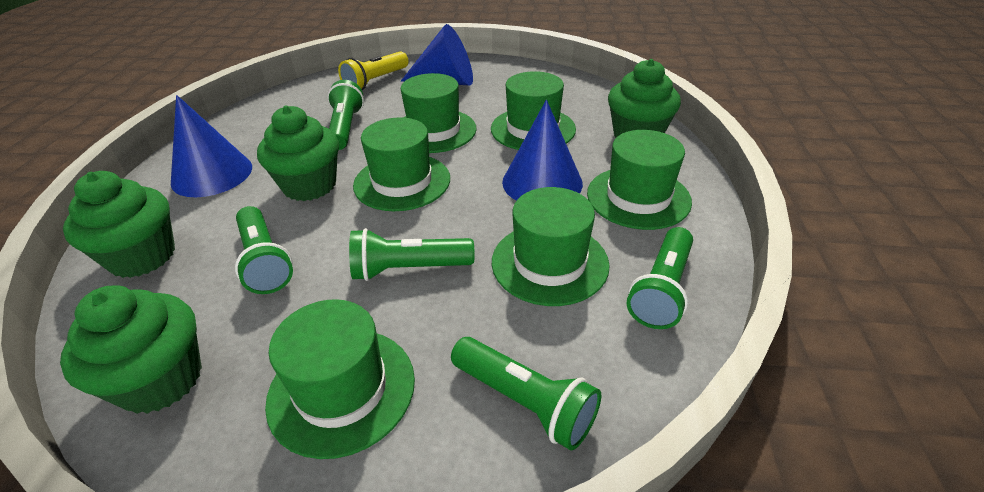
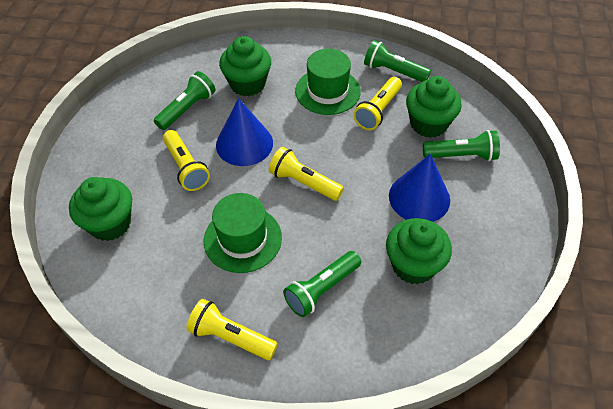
blue cone: 3 -> 2
green flashlight: 5 -> 4
green hat: 6 -> 2
yellow flashlight: 1 -> 4

